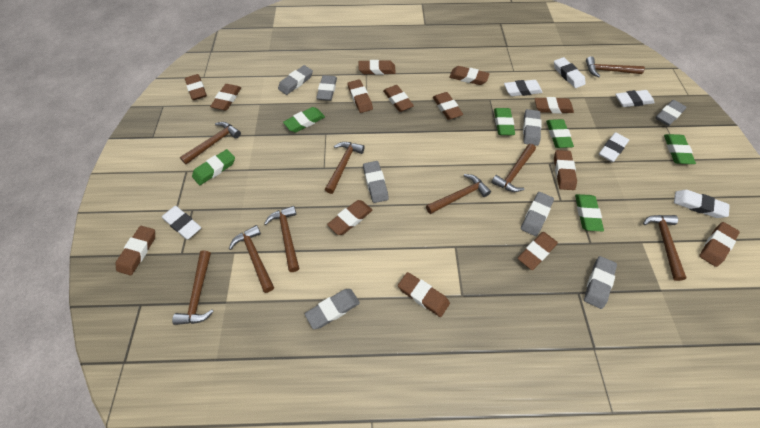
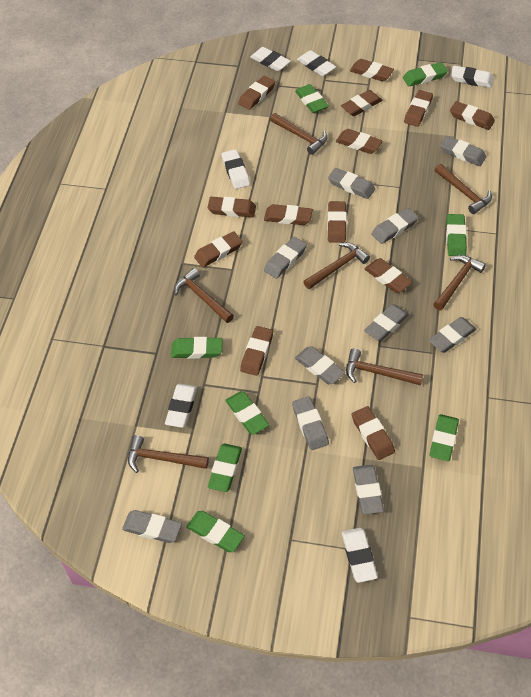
brown eraser: 14 -> 13
brown hammer: 9 -> 7
green eraser: 6 -> 8
grey eraser: 8 -> 10

